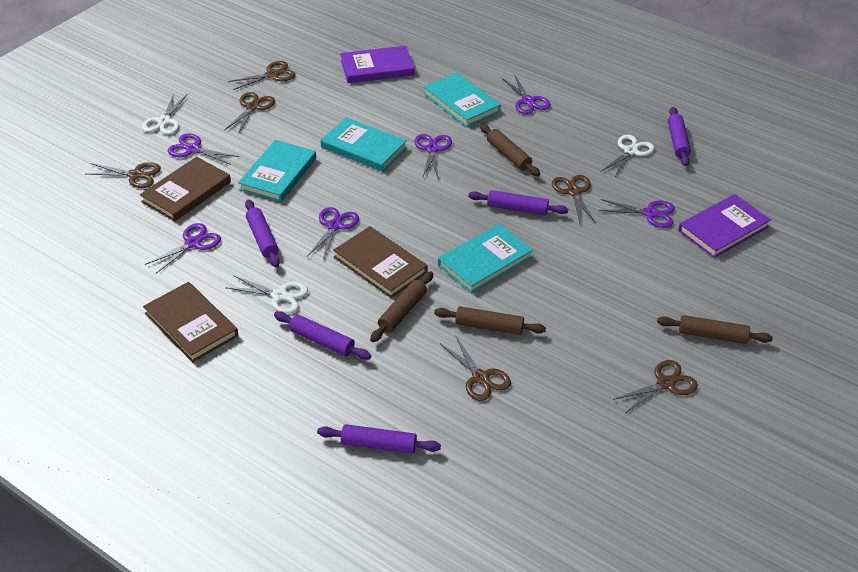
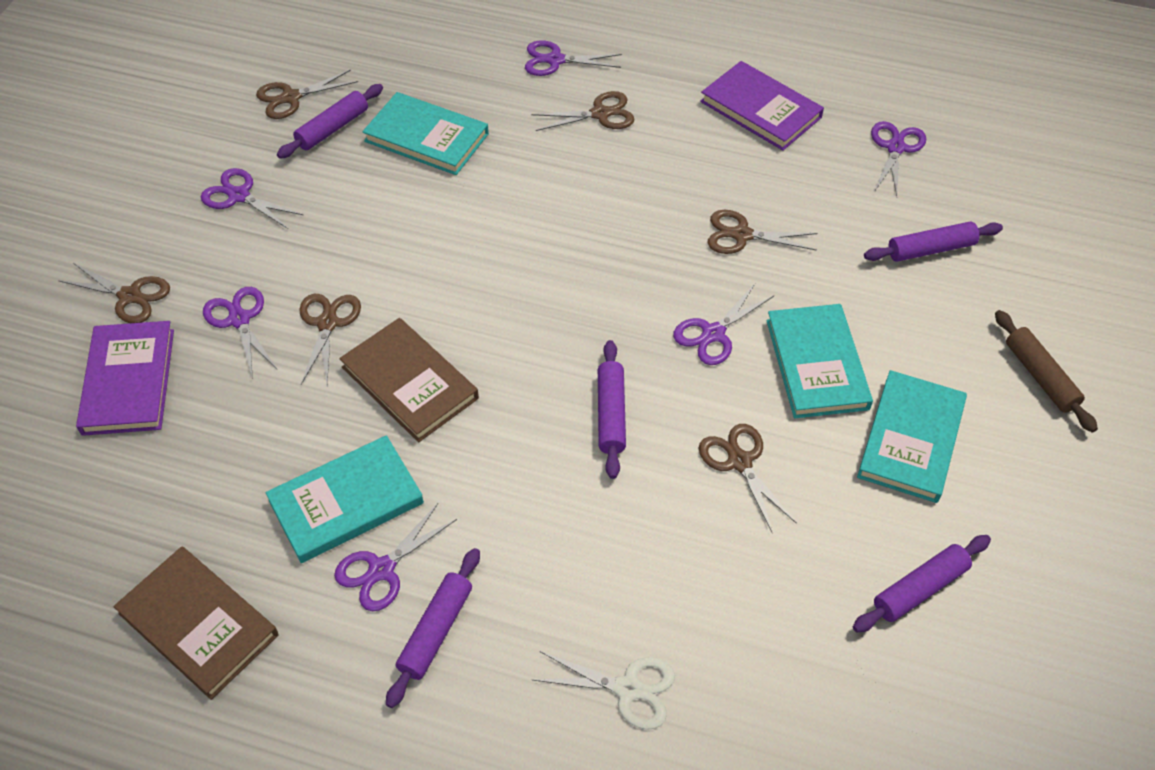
brown book: 3 -> 2
brown rolling pin: 4 -> 1
white scissors: 3 -> 1

